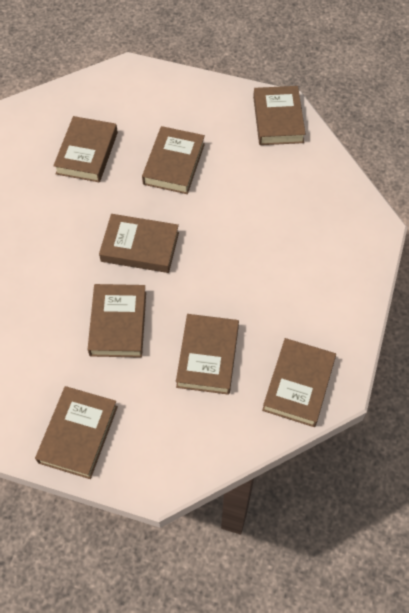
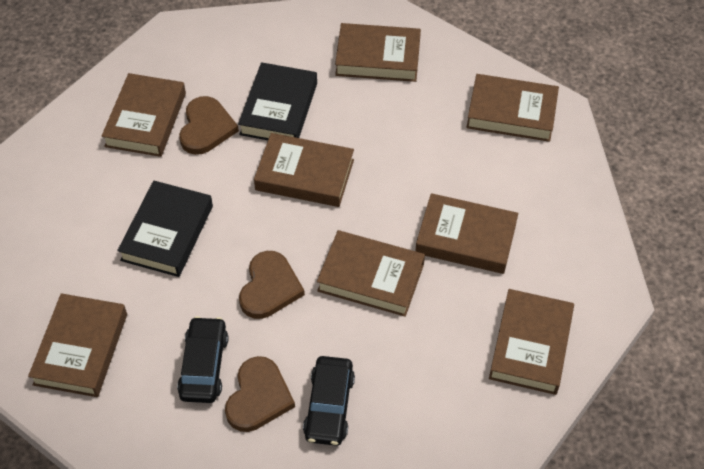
black book: 0 -> 2
black car: 0 -> 2
brown heart: 0 -> 3

